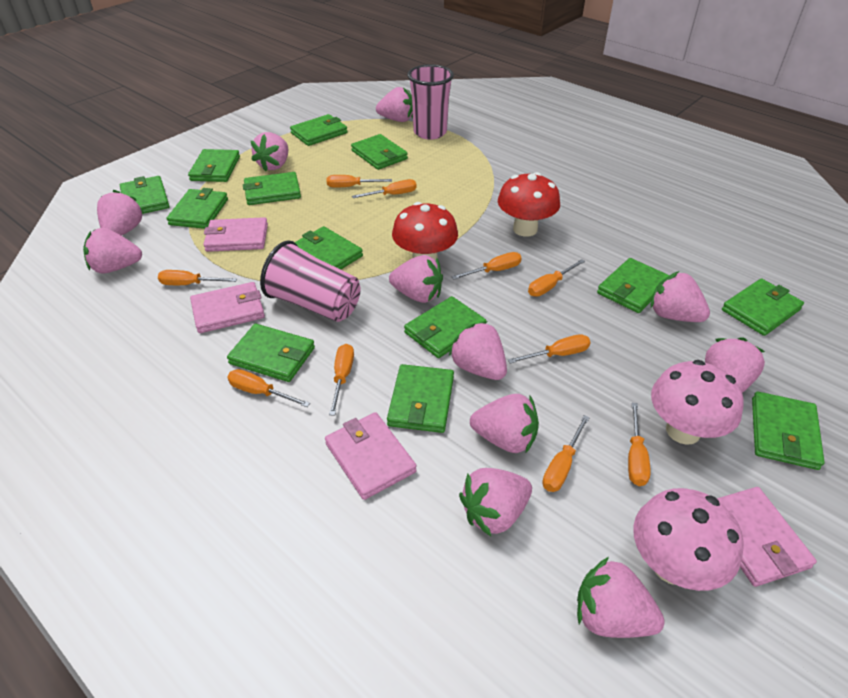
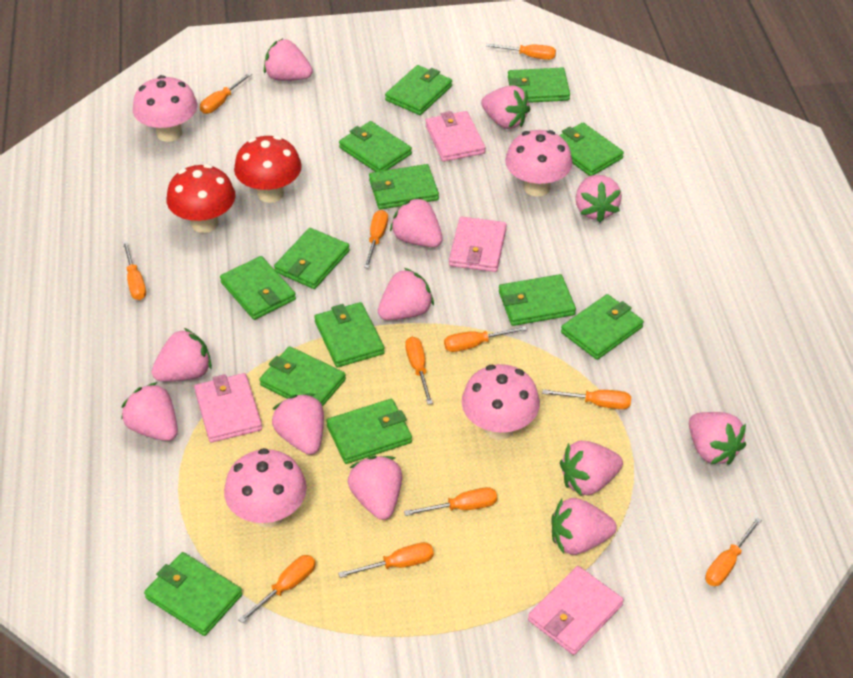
orange screwdriver: 10 -> 11
pink cup: 2 -> 0
pink mushroom: 2 -> 4
pink strawberry: 11 -> 12

